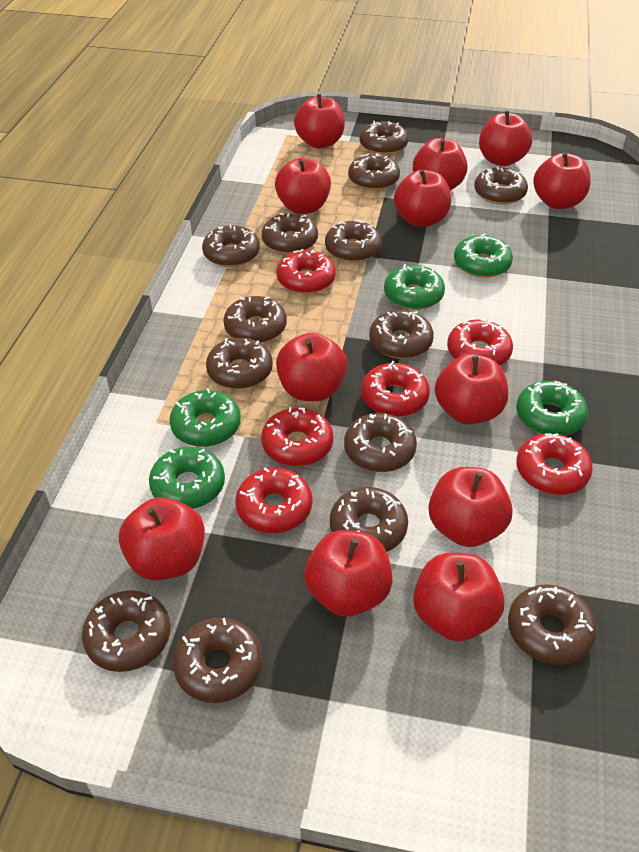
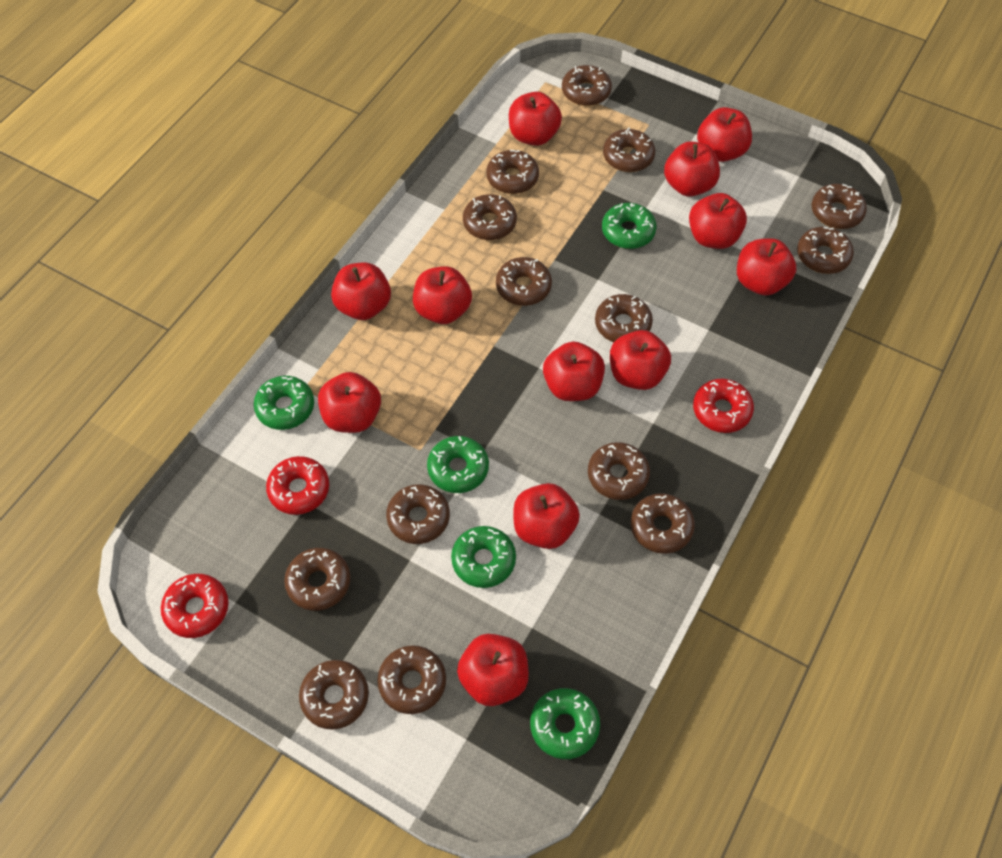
red donut: 6 -> 3

